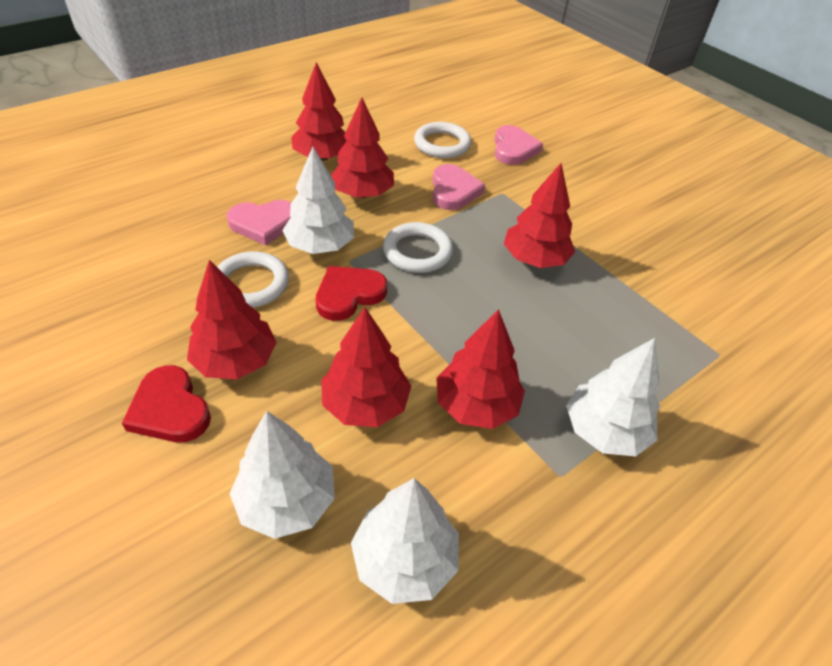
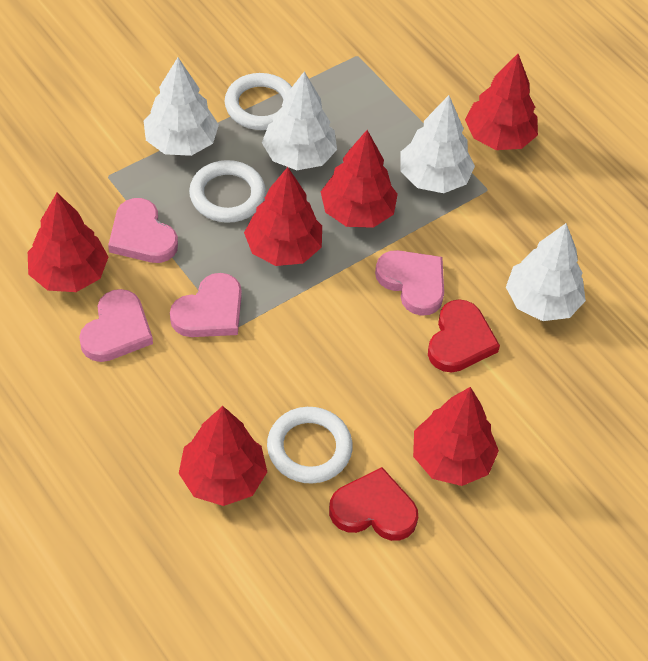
pink heart: 3 -> 4

